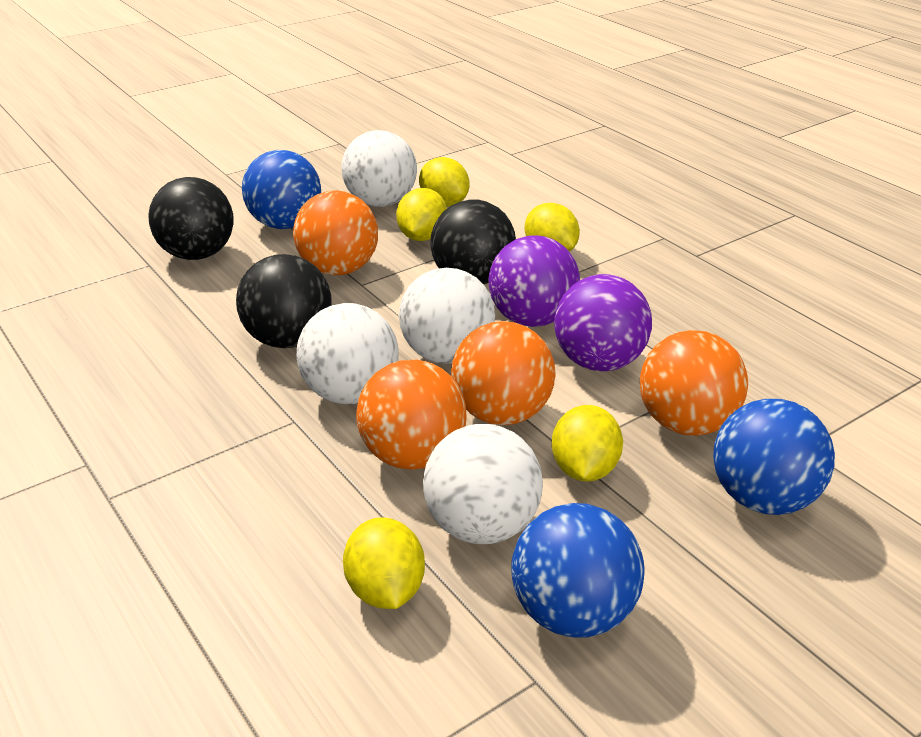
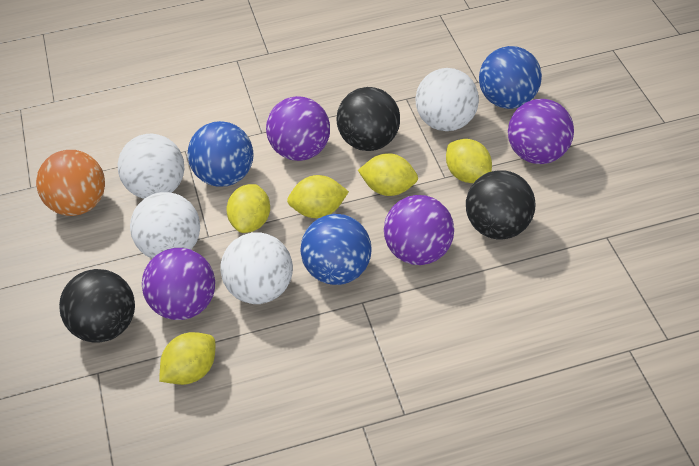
orange ball: 4 -> 1
purple ball: 2 -> 4

